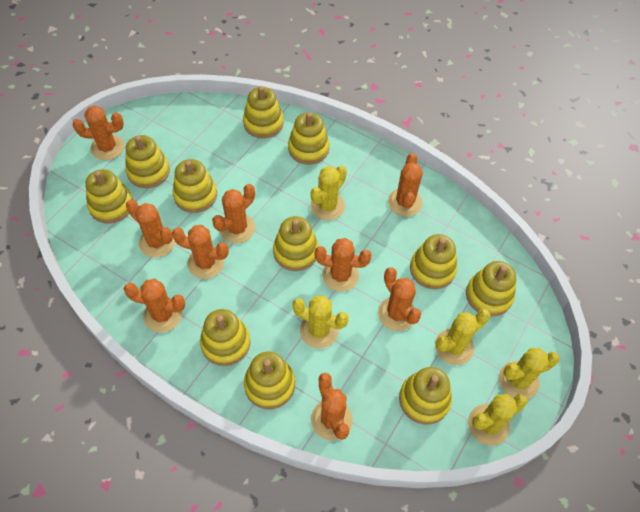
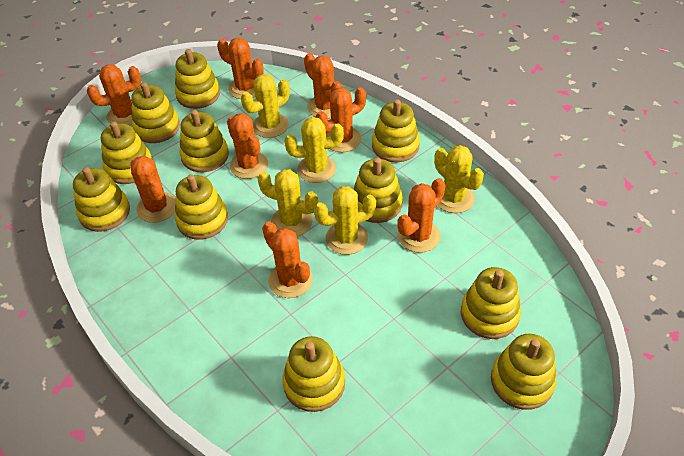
orange cactus: 9 -> 8

